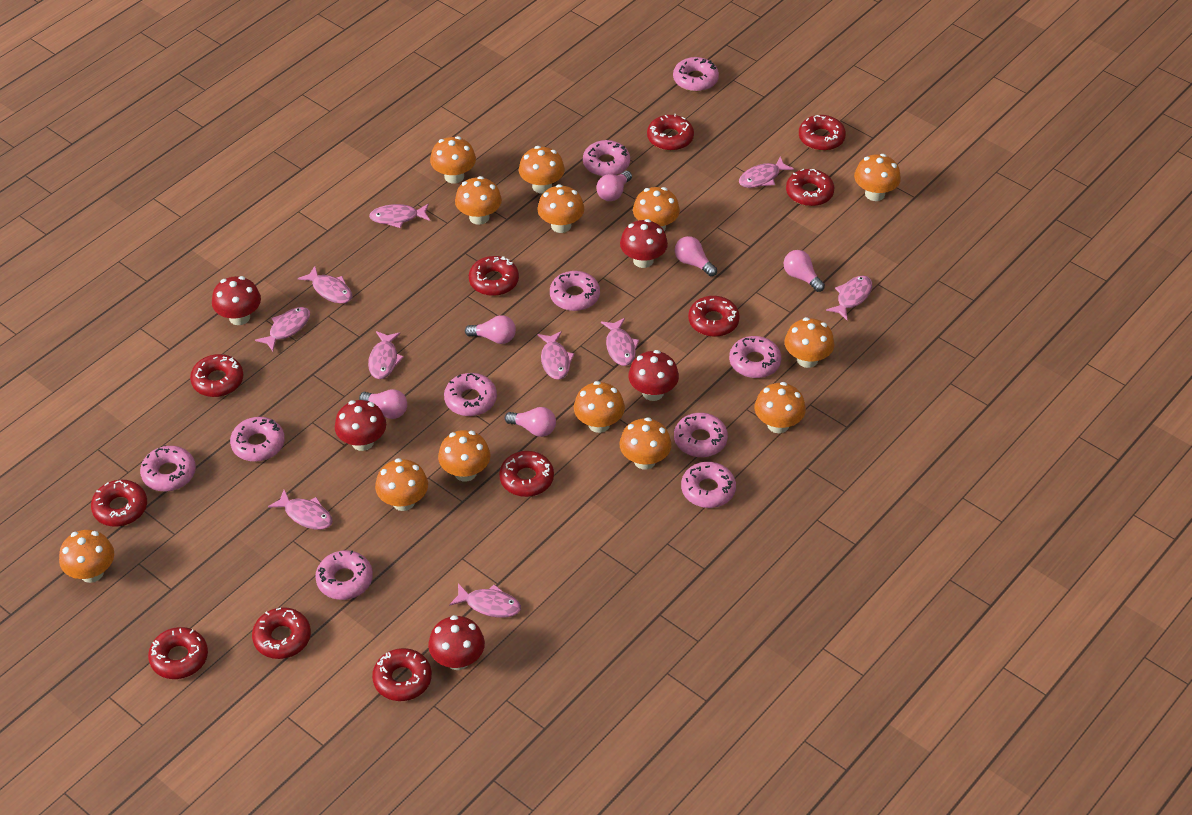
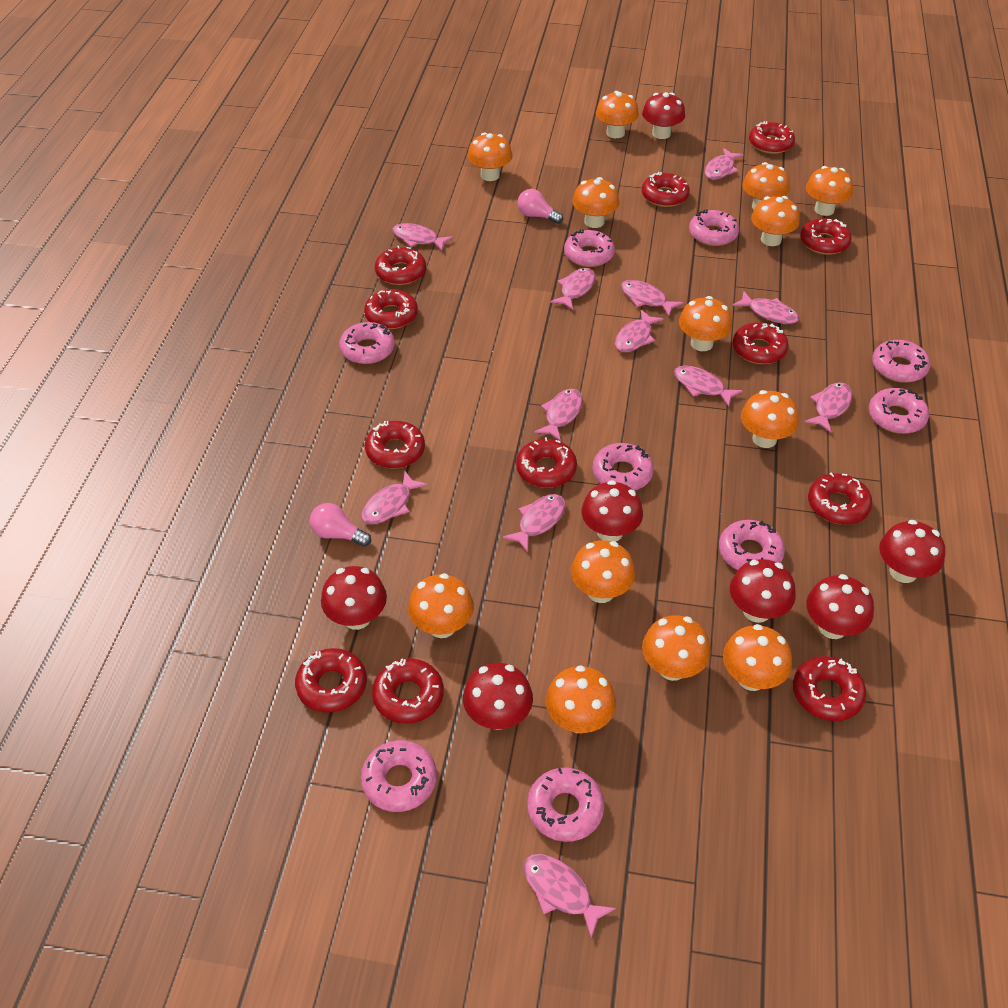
pink donut: 10 -> 9
pink fish: 10 -> 12
pink light bulb: 6 -> 2
red donut: 11 -> 12
red mushroom: 5 -> 7

